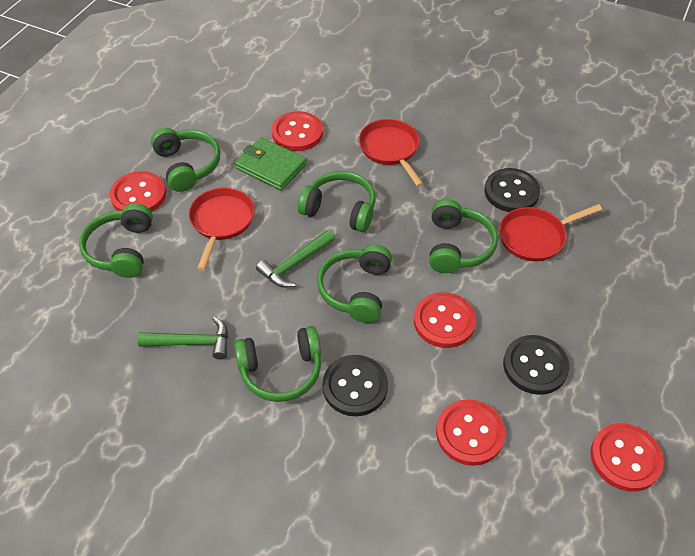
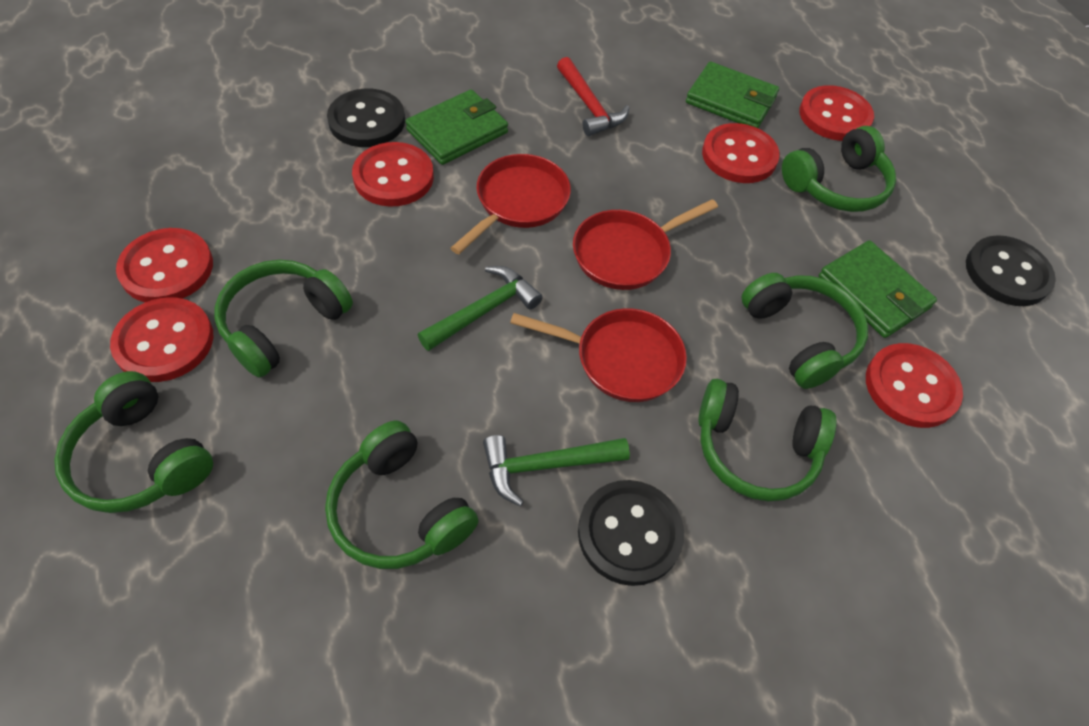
green wallet: 1 -> 3
red button: 5 -> 6
red hammer: 0 -> 1

